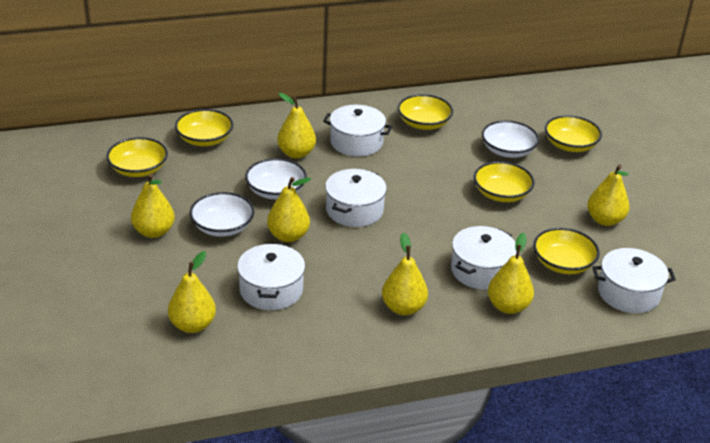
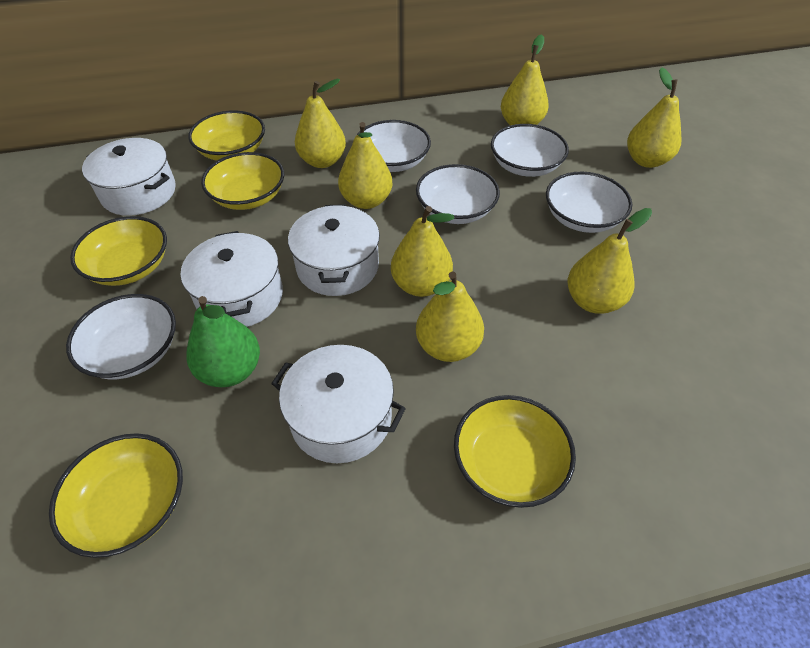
green pear: 0 -> 1
white bowl: 3 -> 5
white pot: 5 -> 4
yellow bowl: 6 -> 5

